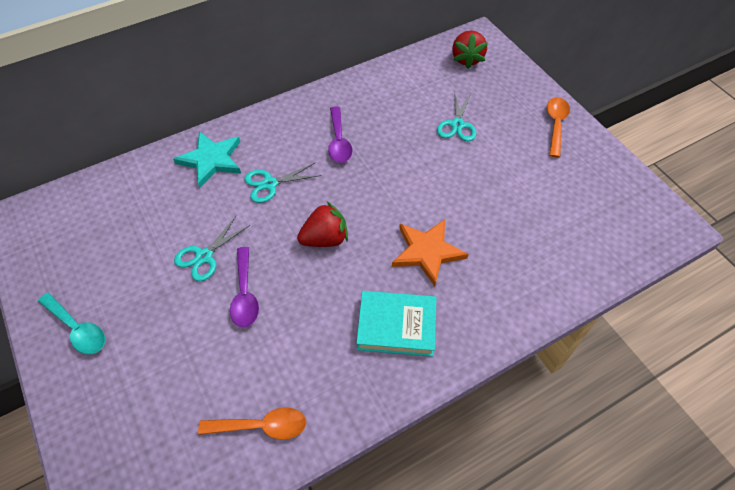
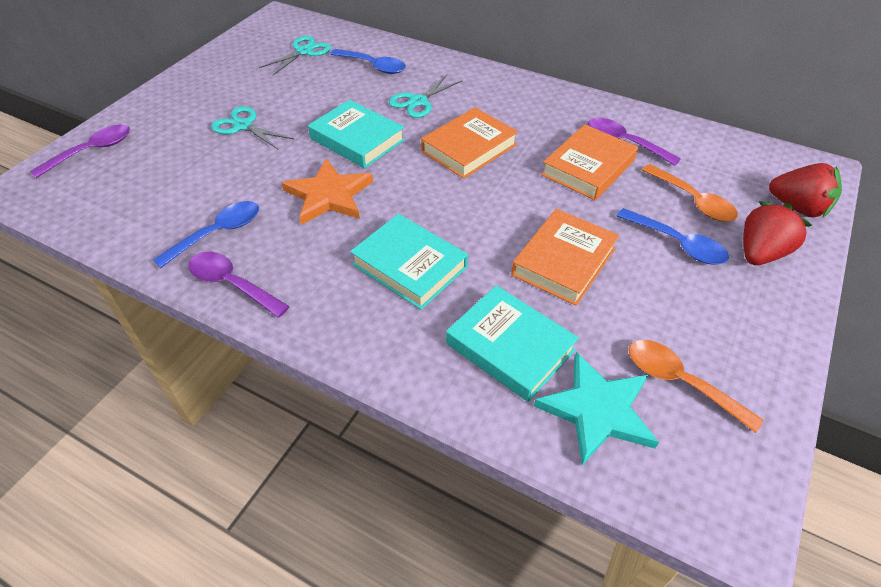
blue spoon: 0 -> 3
orange book: 0 -> 3
purple spoon: 2 -> 3
turquoise book: 1 -> 3
turquoise spoon: 1 -> 0

